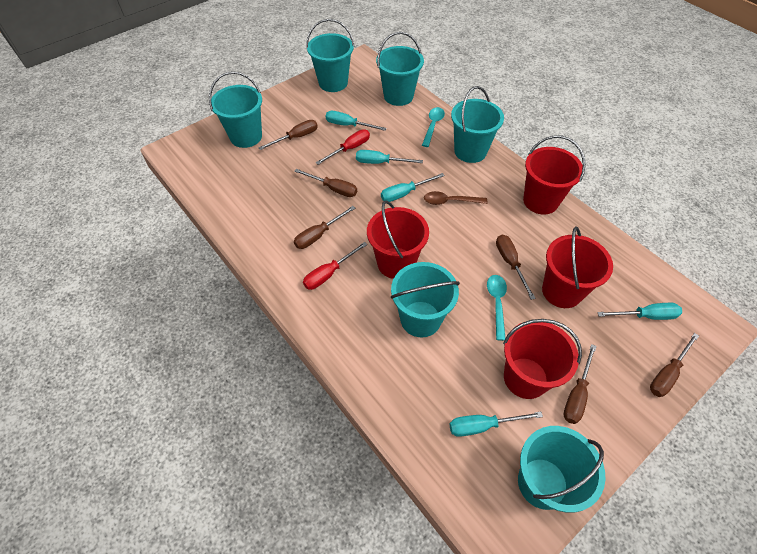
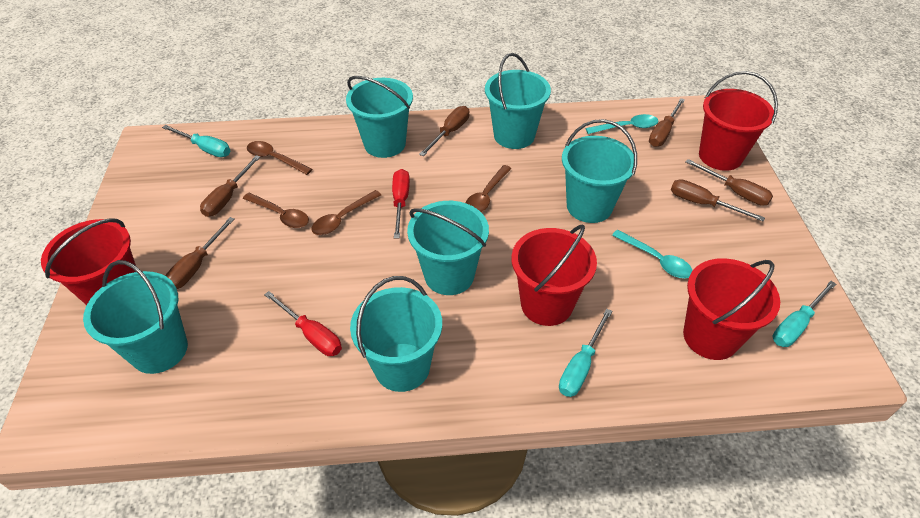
brown spoon: 1 -> 4
turquoise screwdriver: 5 -> 3

